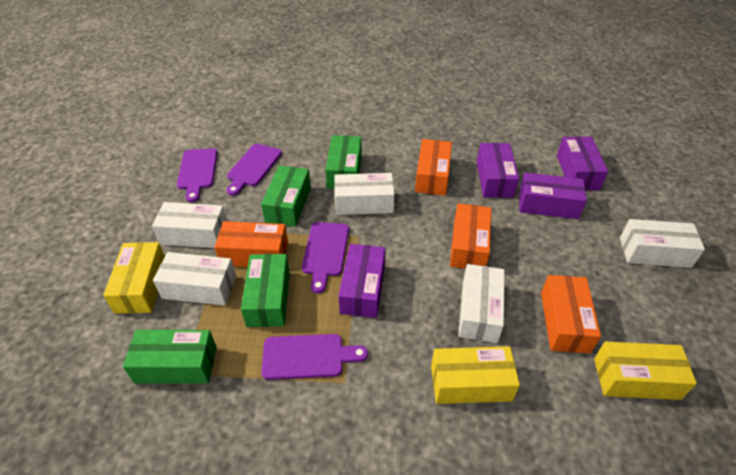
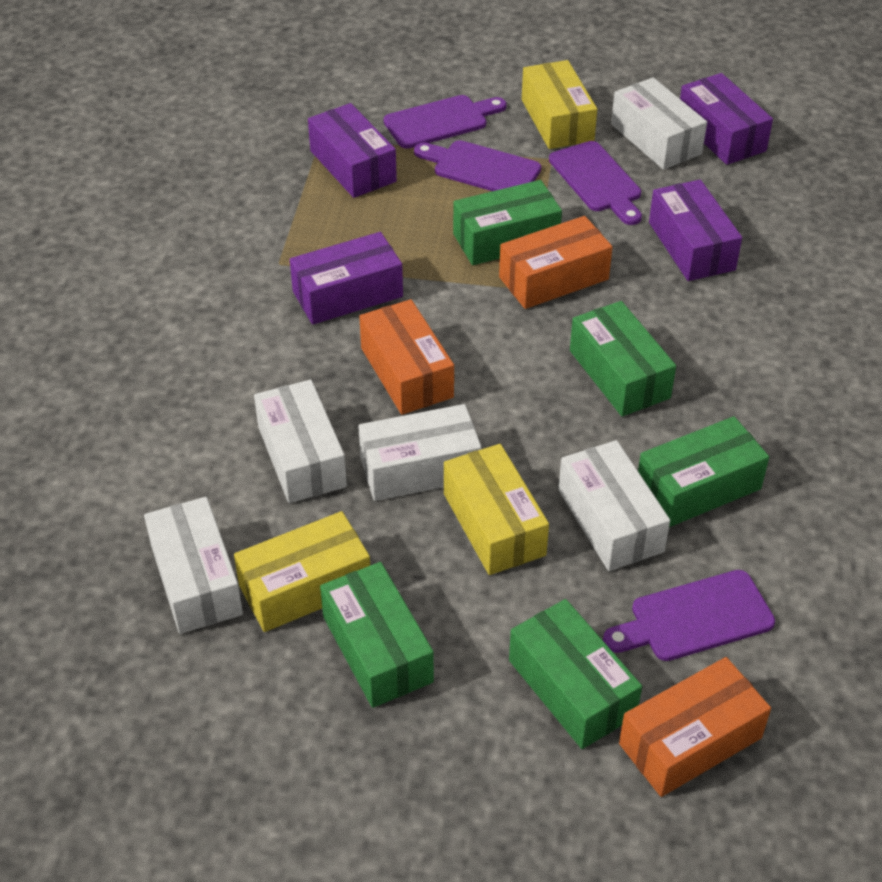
green box: 4 -> 5
orange box: 4 -> 3

